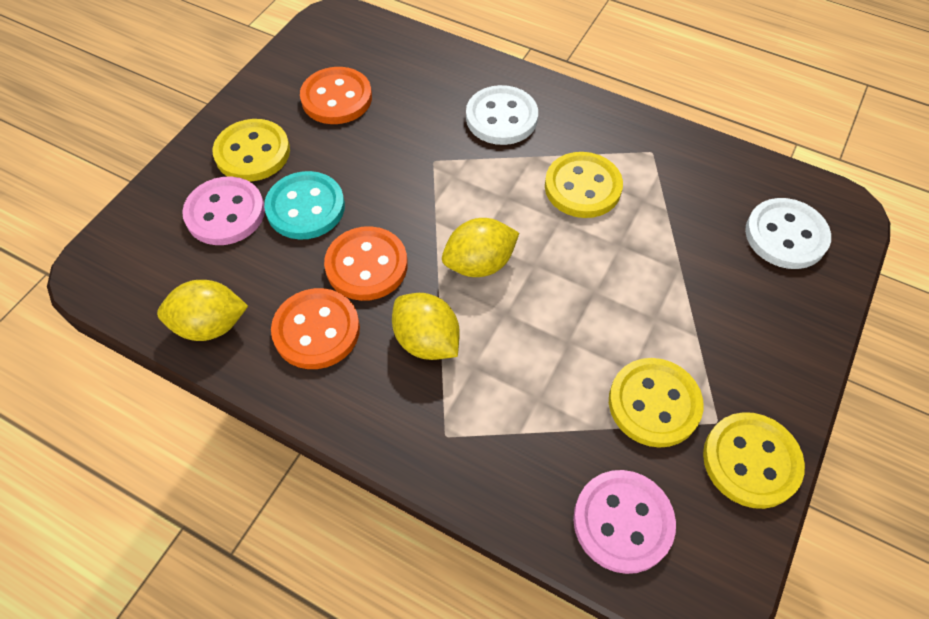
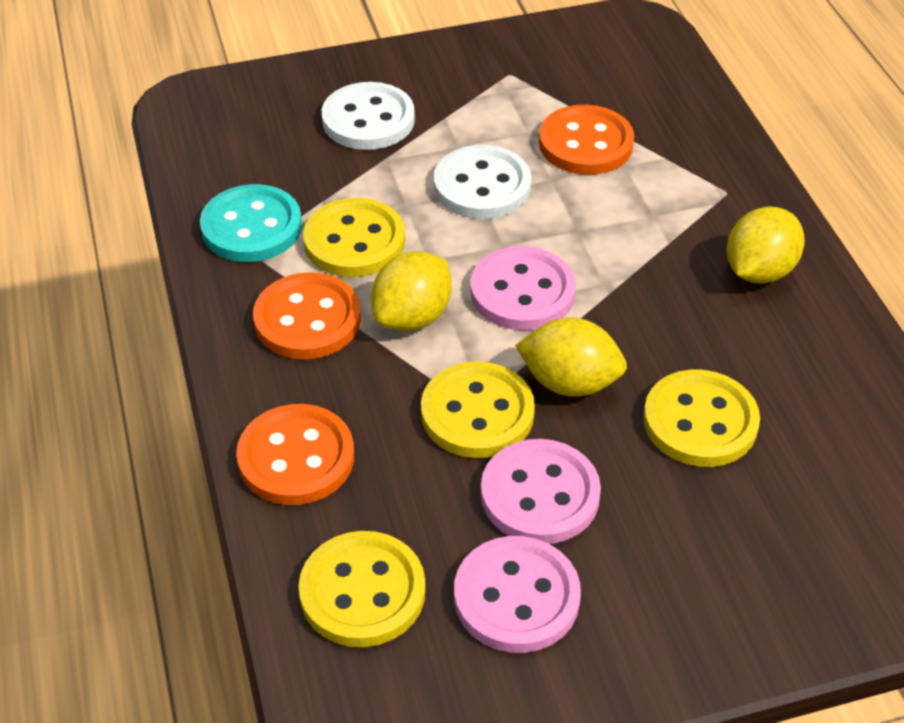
pink button: 2 -> 3

